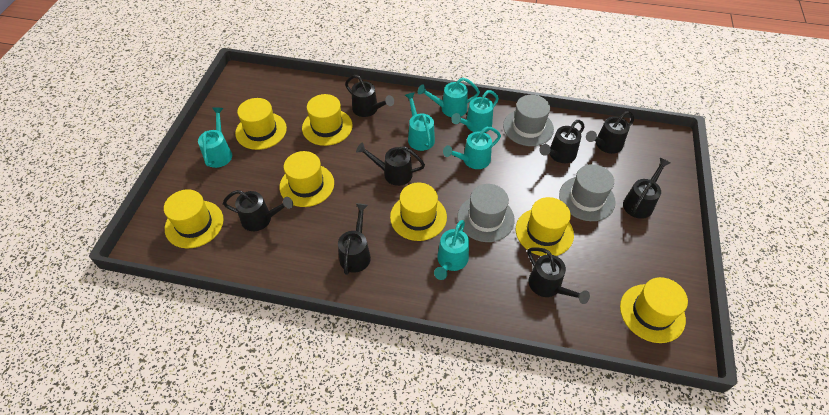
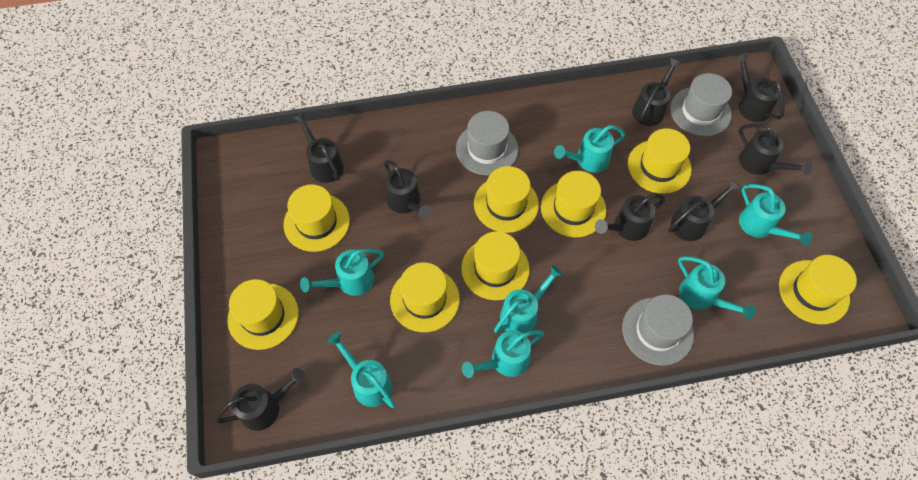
turquoise watering can: 6 -> 7
yellow hat: 7 -> 8

